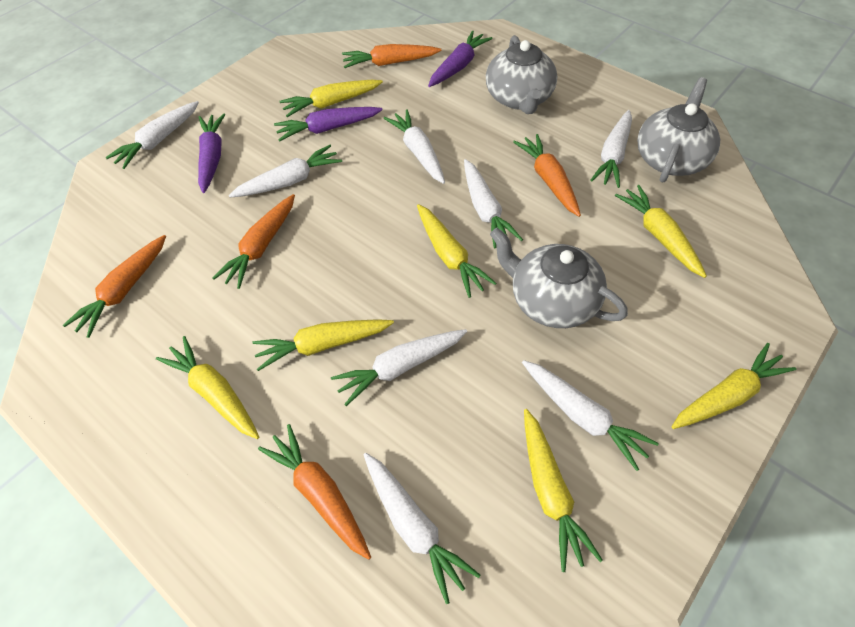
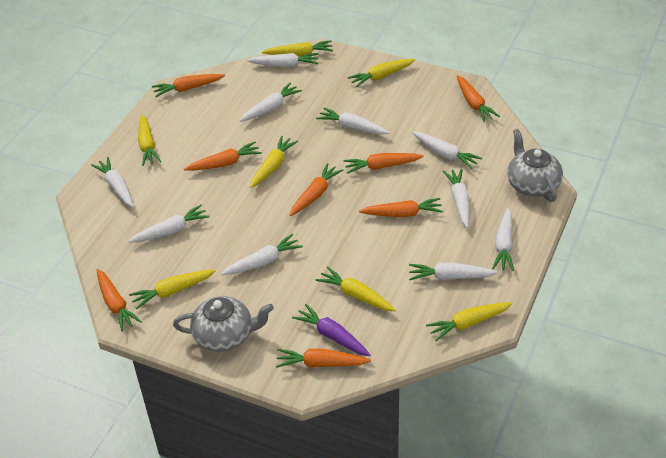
grey teapot: 3 -> 2
orange carrot: 5 -> 8
purple carrot: 3 -> 1
white carrot: 8 -> 10

